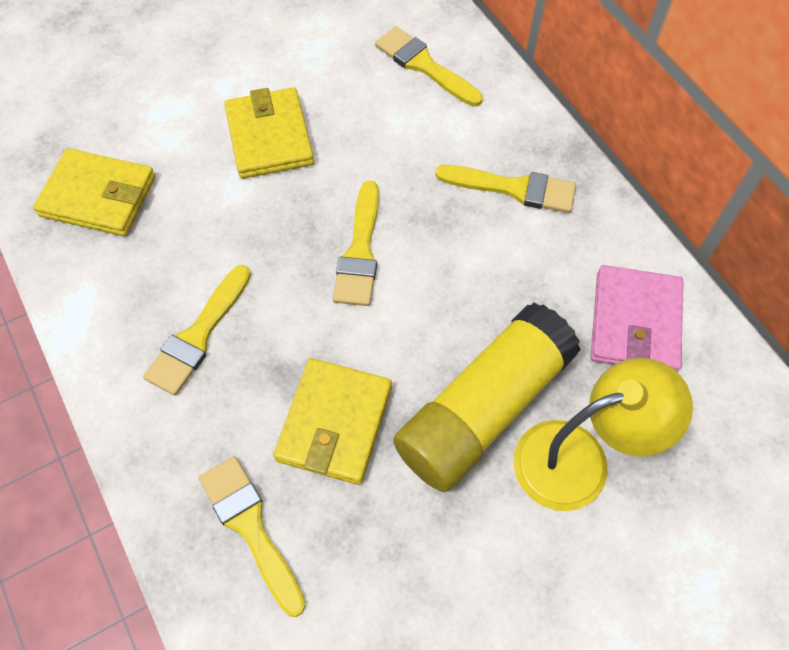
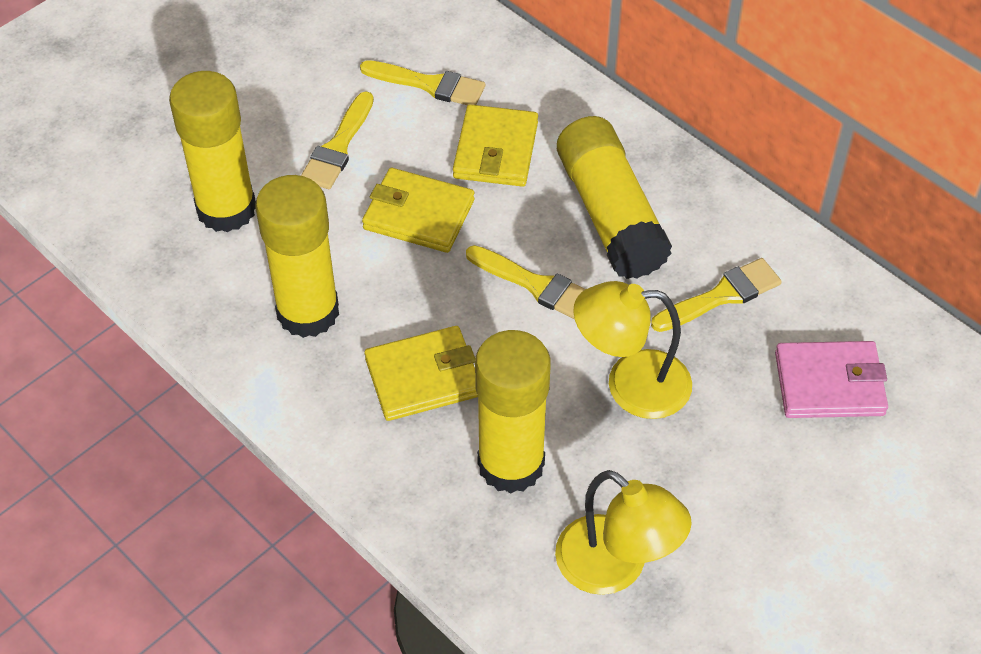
yellow brush: 5 -> 4
yellow glue stick: 1 -> 4
yellow lamp: 1 -> 2

